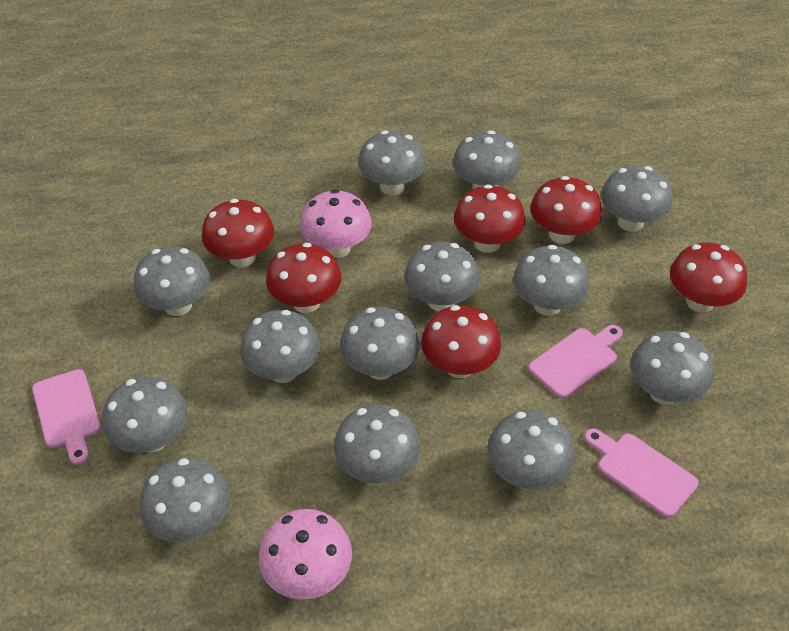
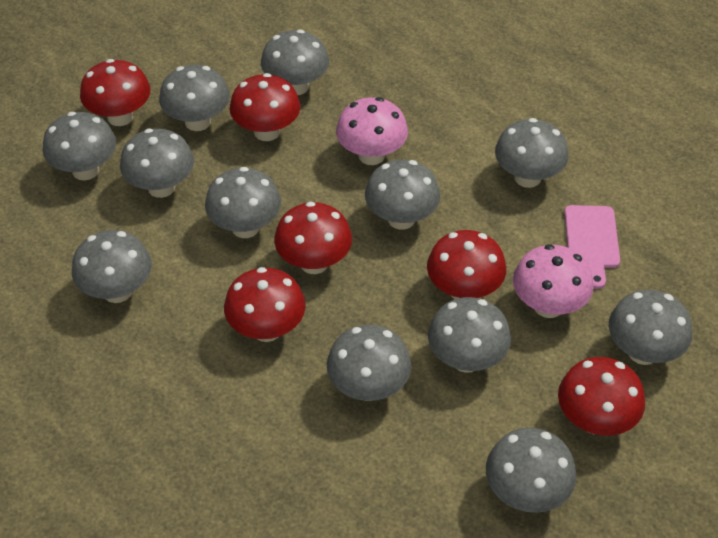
grey mushroom: 13 -> 12
pink cutting board: 3 -> 1

